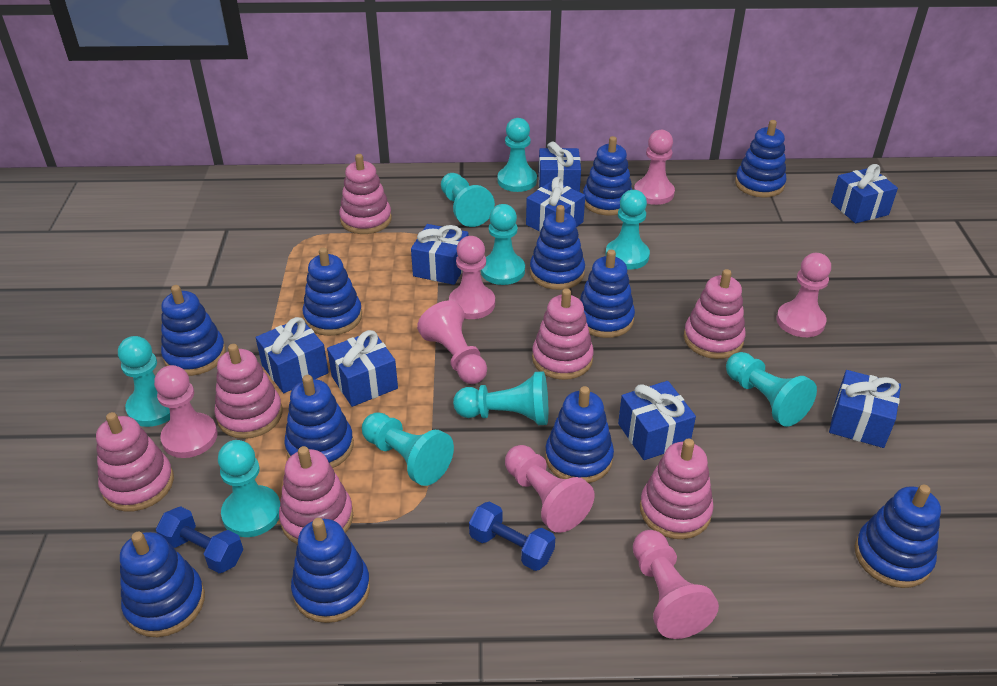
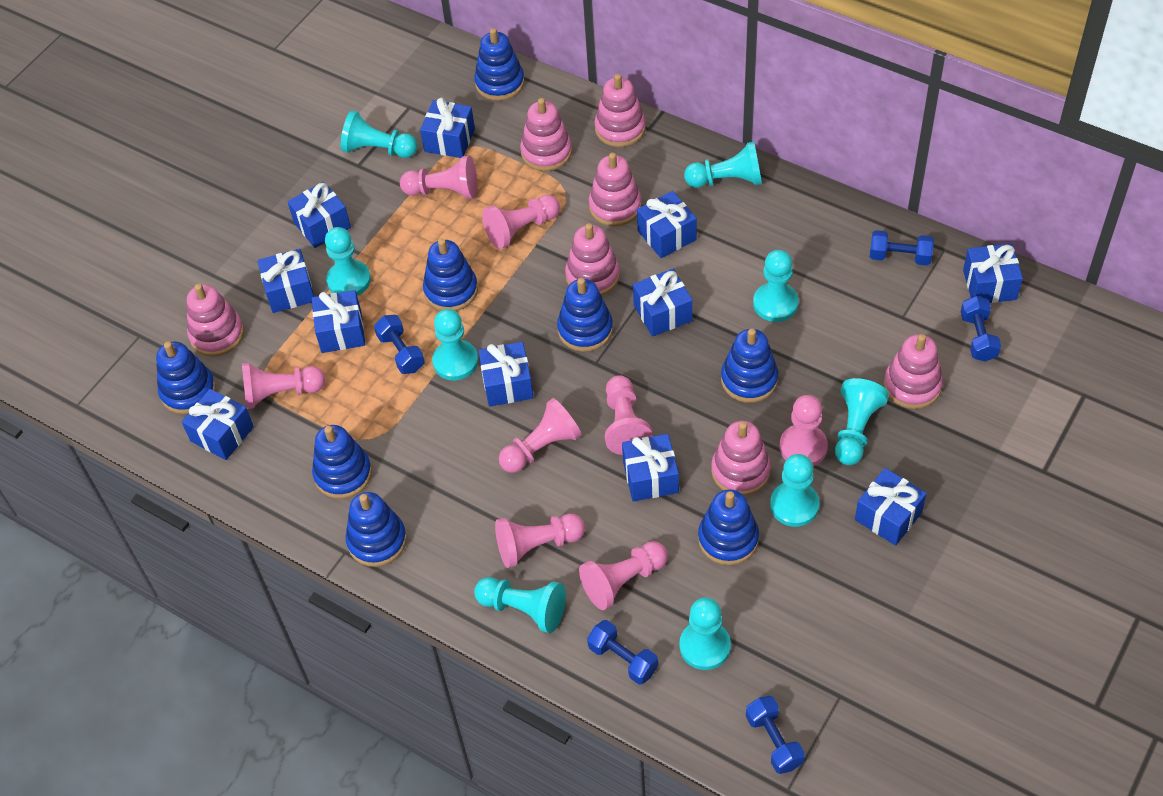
blue dumbbell: 2 -> 5
blue gift: 8 -> 11
blue stacking toy: 11 -> 8
pink pawn: 7 -> 8

